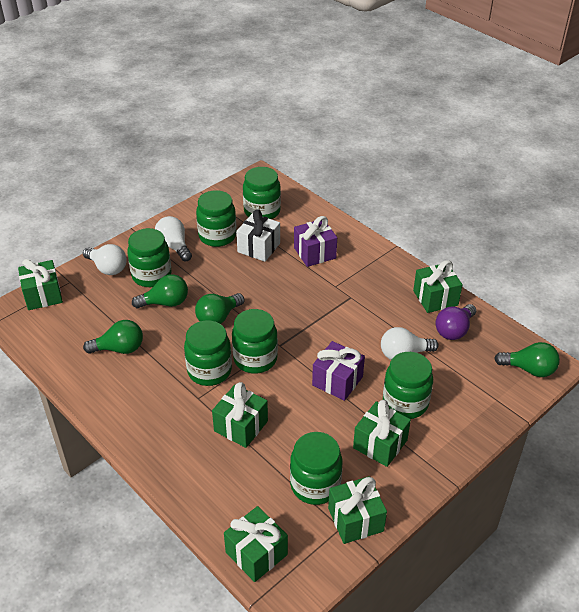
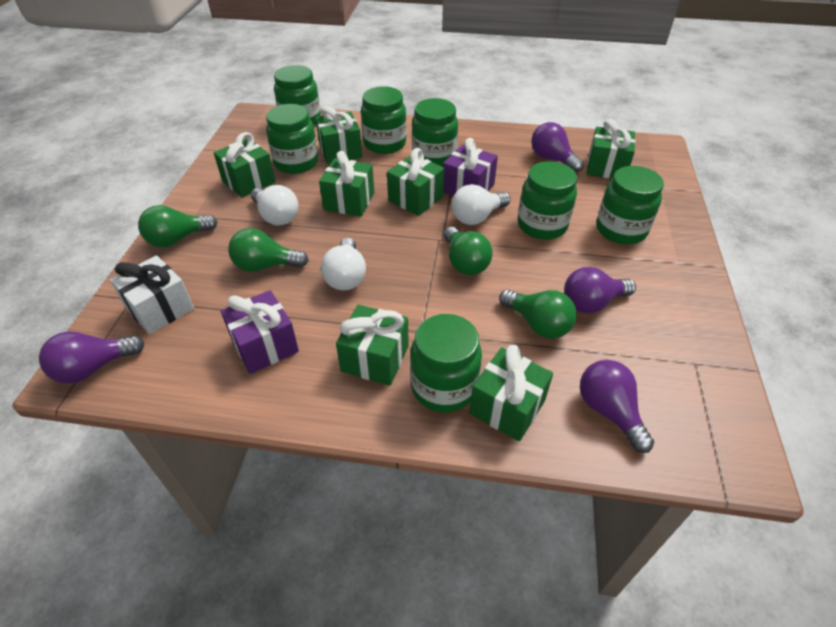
green gift: 6 -> 7
purple light bulb: 1 -> 4

